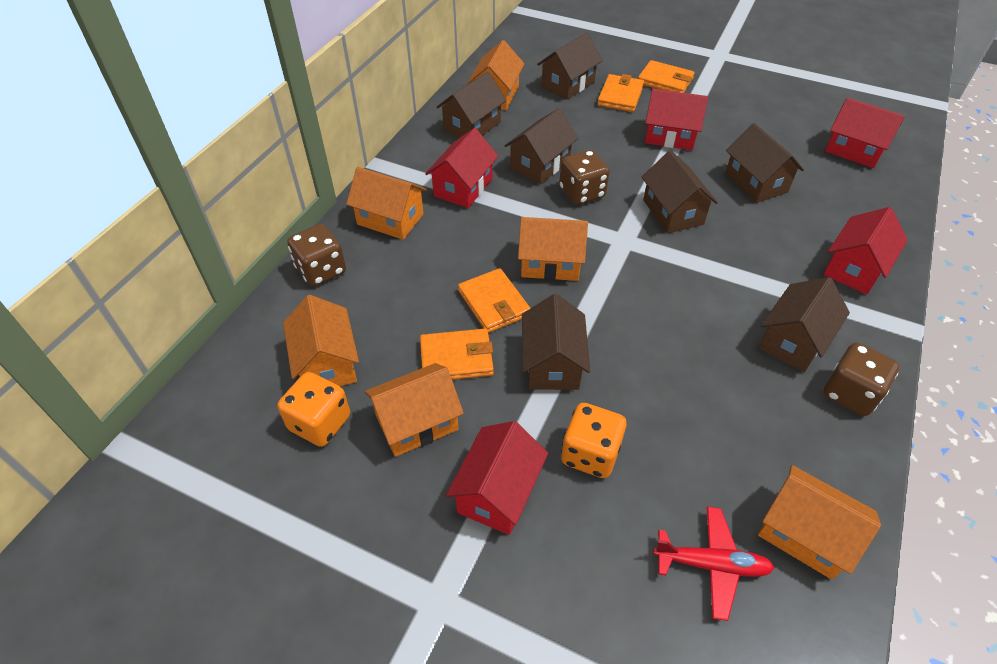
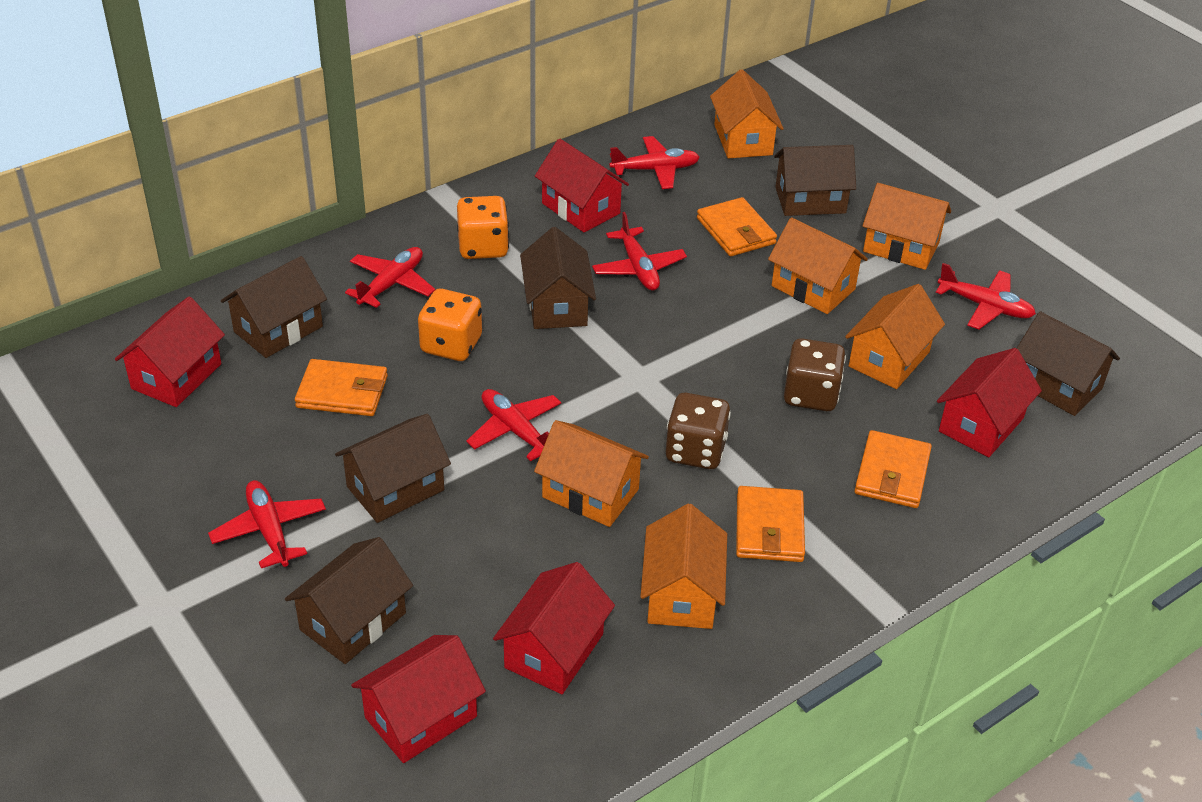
brown dice: 3 -> 2
brown house: 7 -> 6
red plane: 1 -> 6

